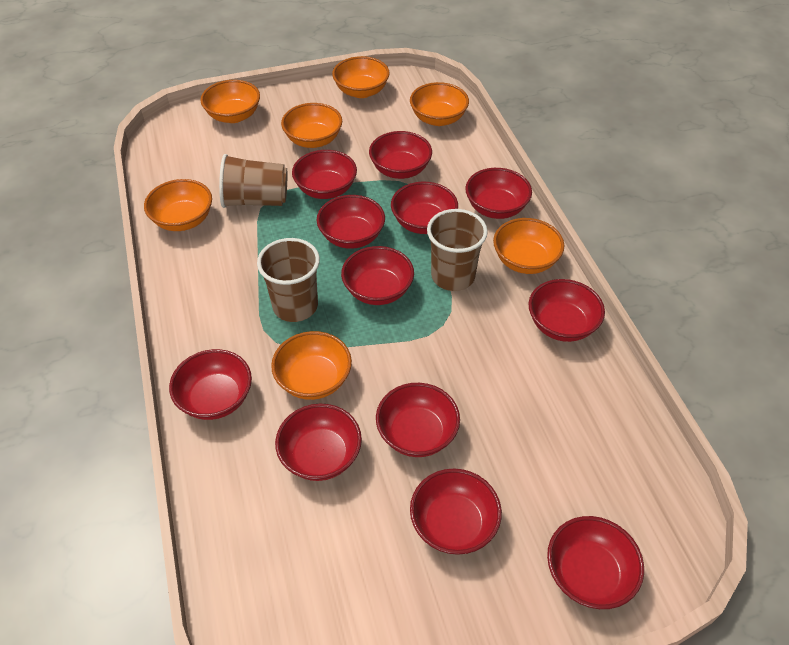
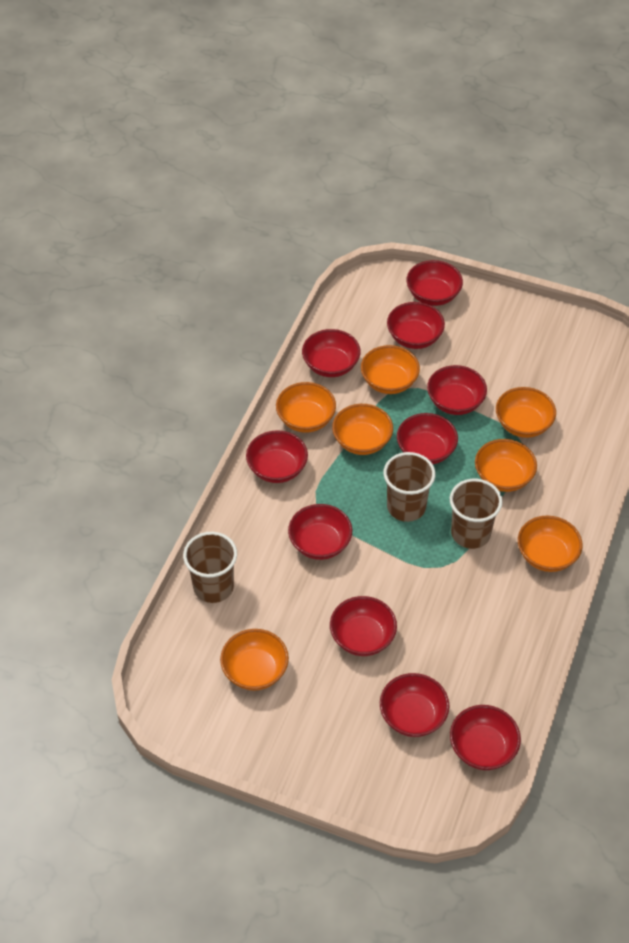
red bowl: 12 -> 10

